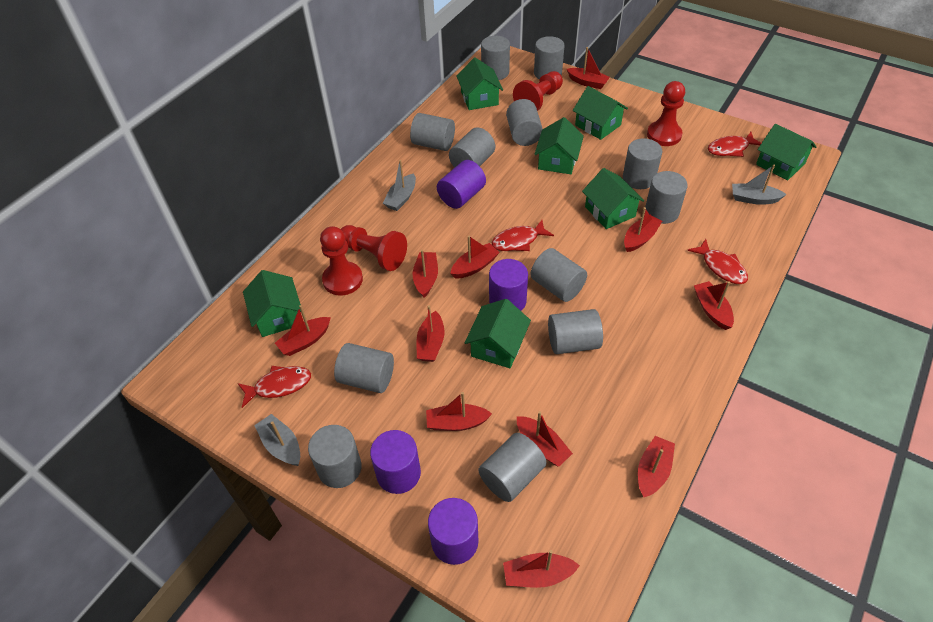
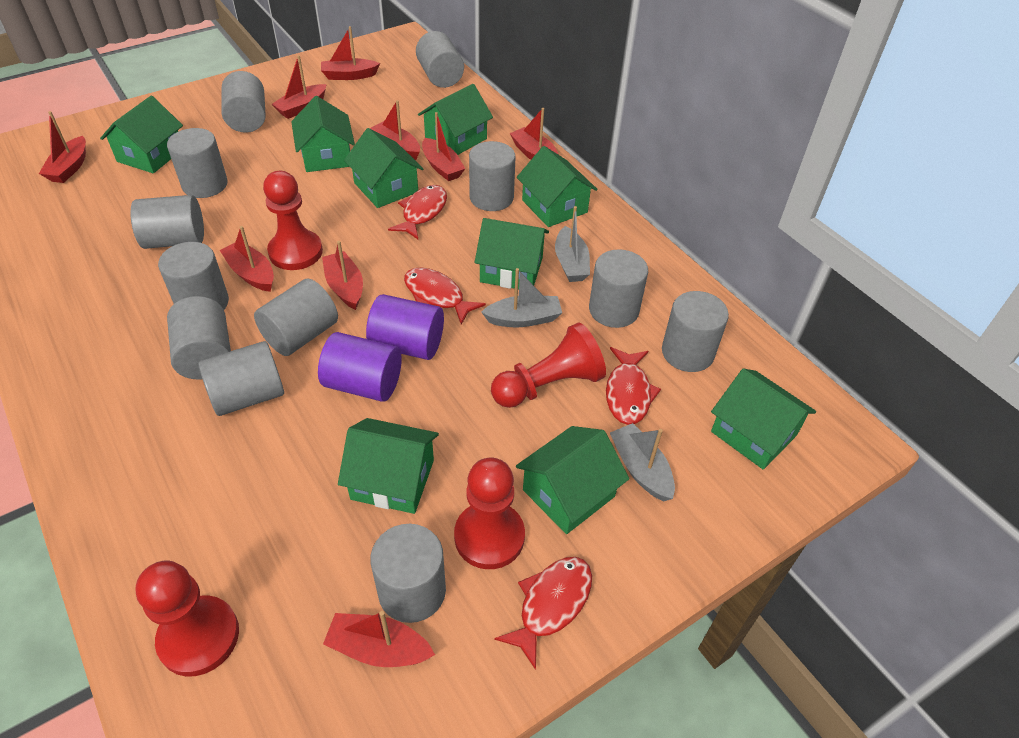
green house: 7 -> 9
purple cylinder: 4 -> 2
red boat: 11 -> 9

